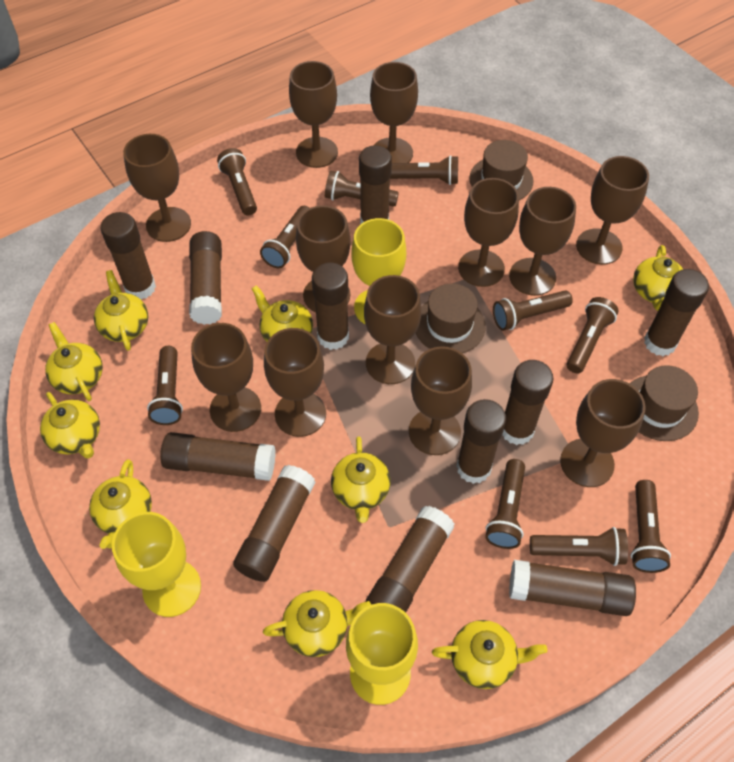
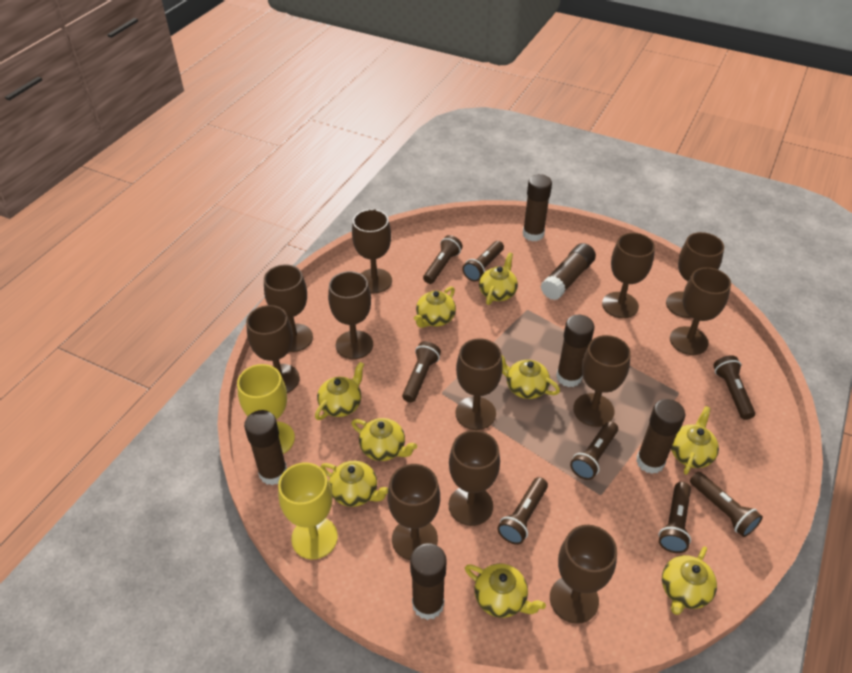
brown flashlight: 10 -> 8
brown glue stick: 11 -> 6
brown hat: 3 -> 0
yellow goblet: 3 -> 2

